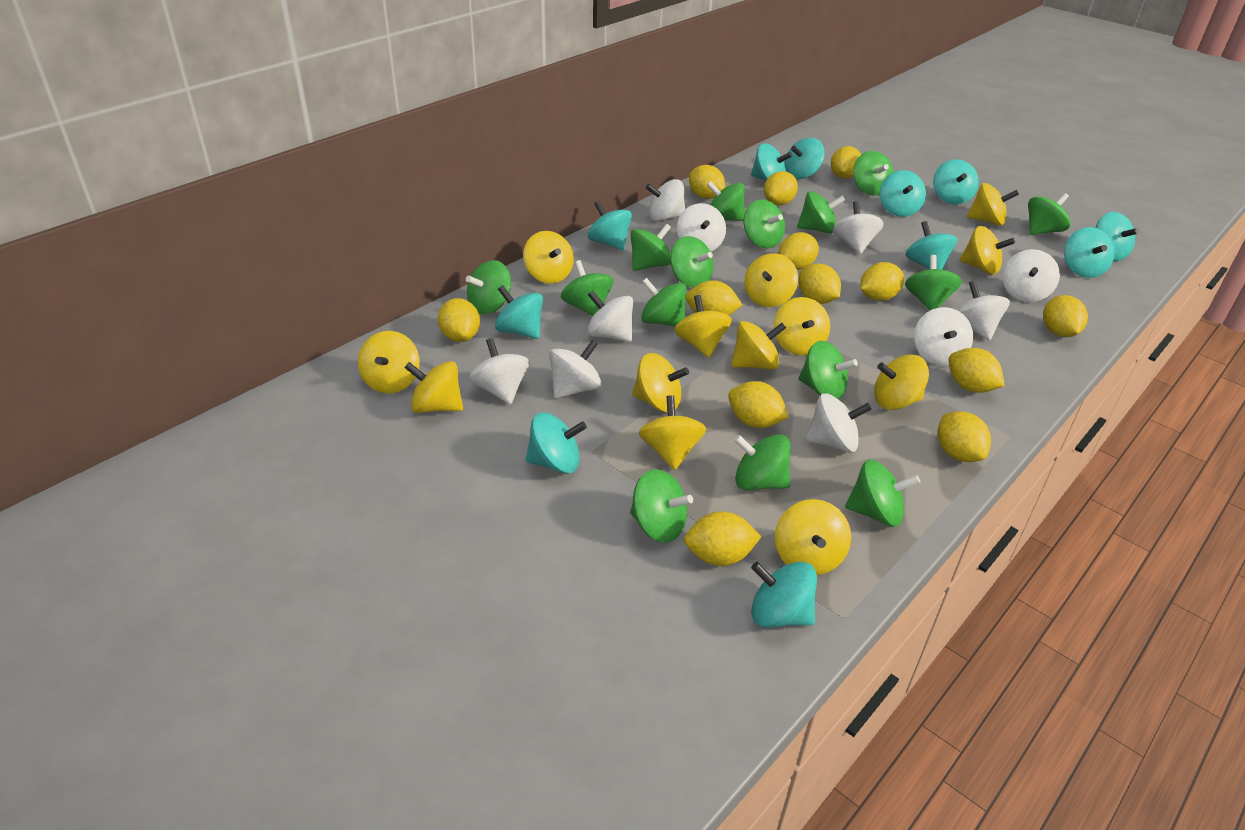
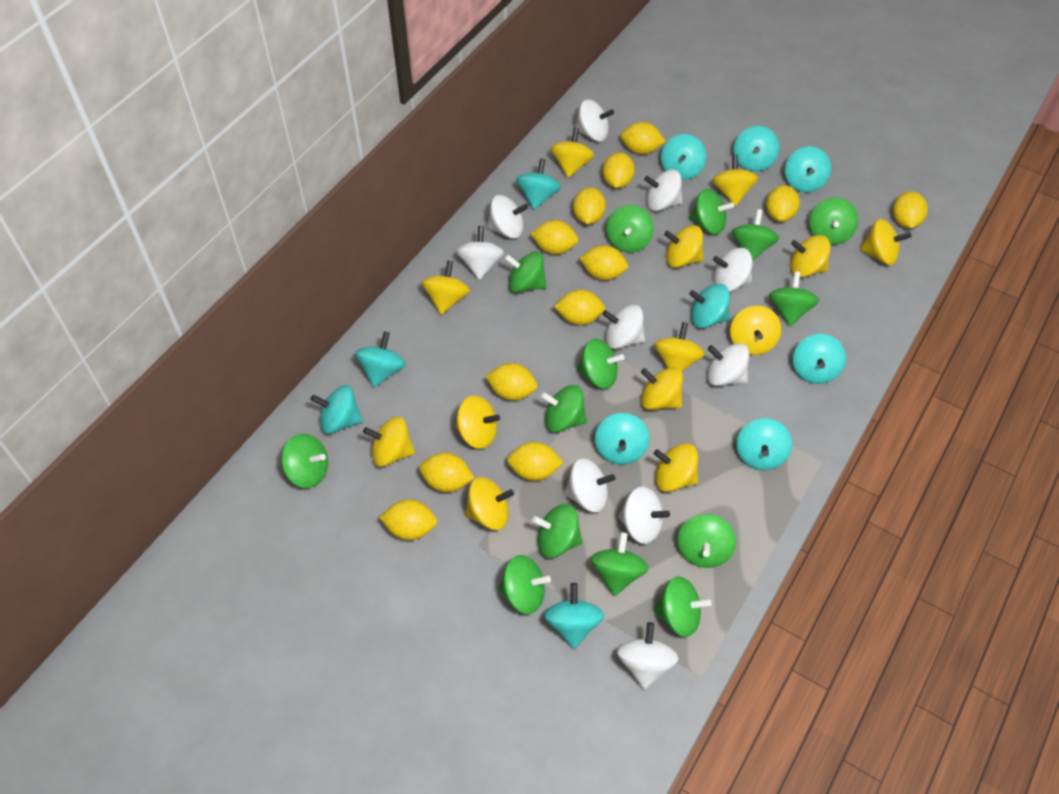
green spinning top: 15 -> 14
yellow lemon: 13 -> 12

